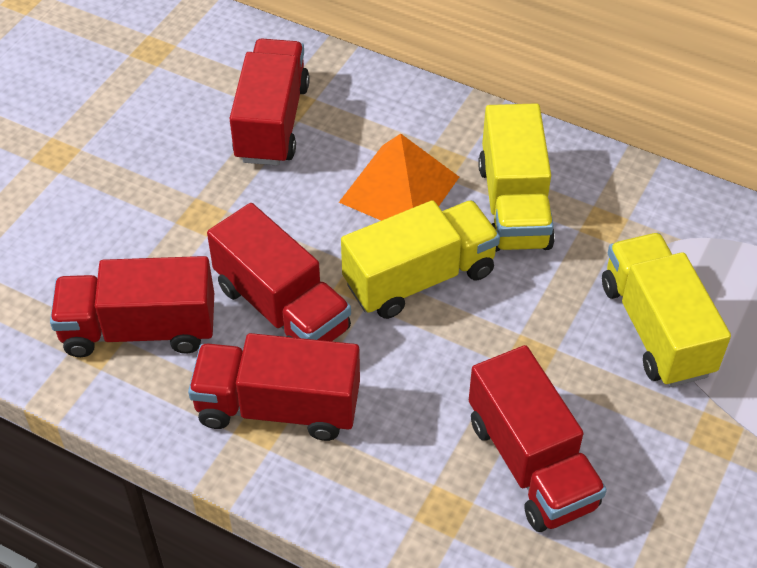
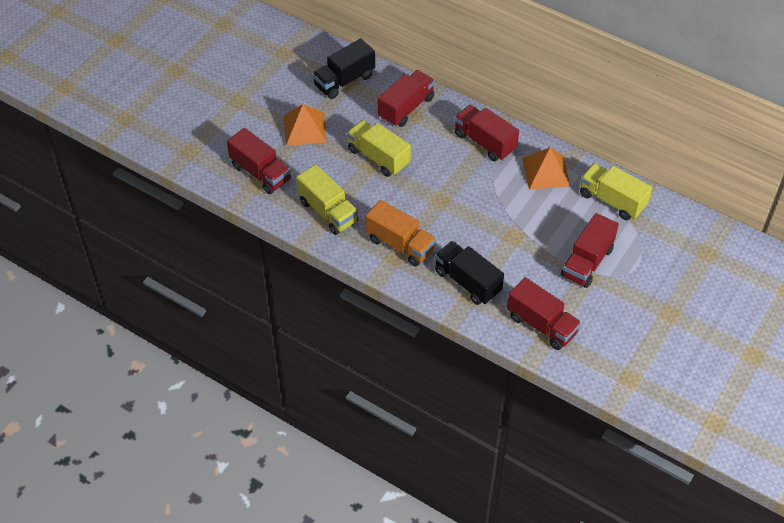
black truck: 0 -> 2
orange pyramid: 1 -> 2
orange truck: 0 -> 1

